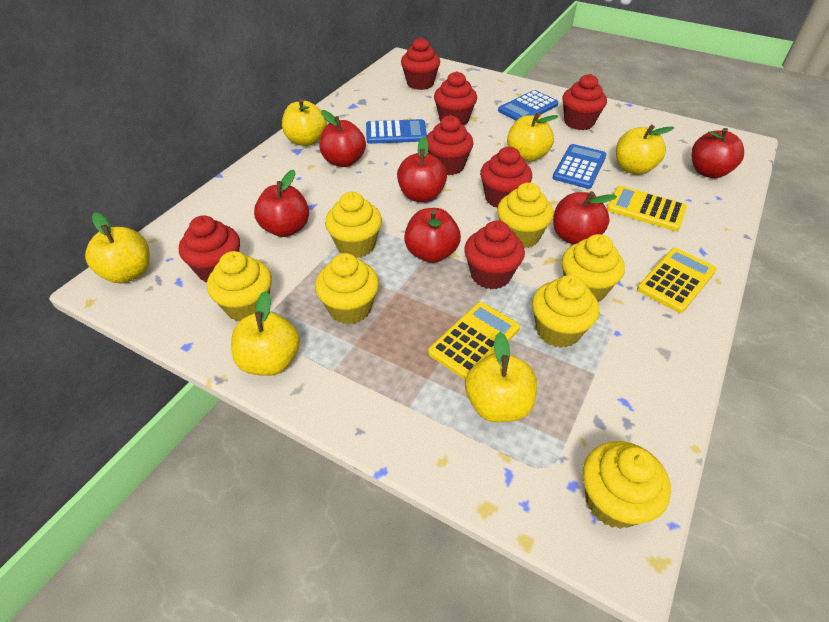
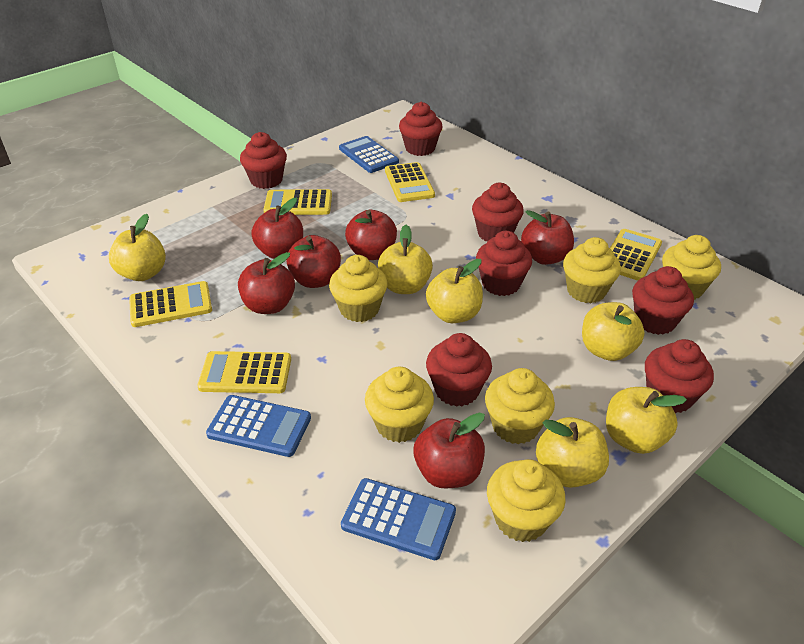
yellow calculator: 3 -> 5
yellow cupcake: 7 -> 6

